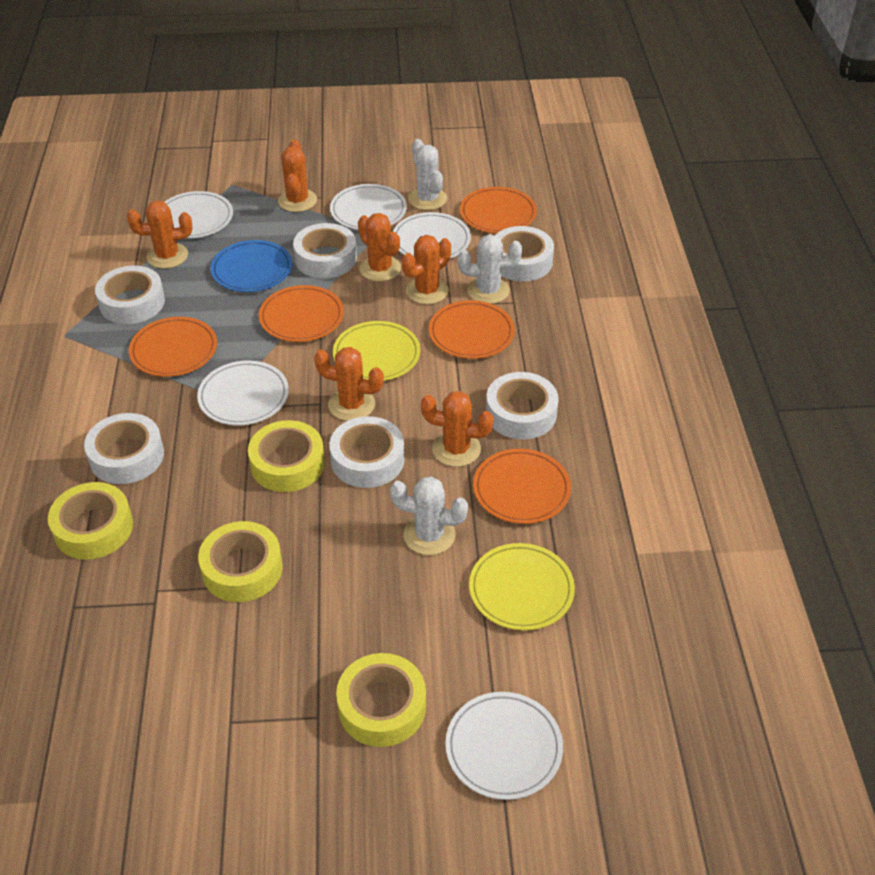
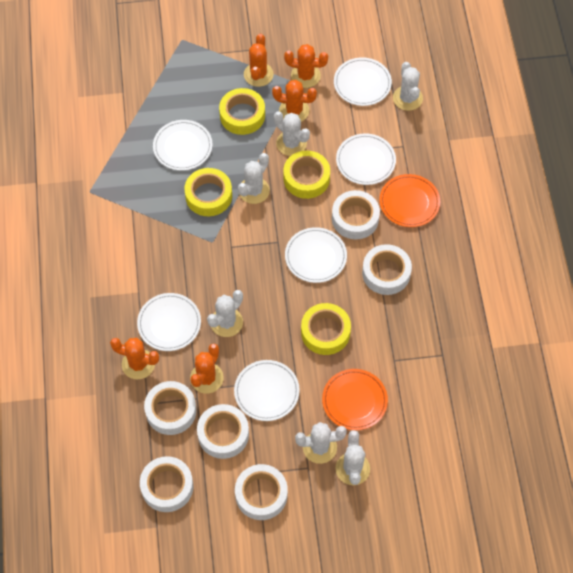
blue plate: 1 -> 0
orange cactus: 6 -> 5
orange plate: 5 -> 2
white cactus: 3 -> 6
white plate: 5 -> 6
yellow plate: 2 -> 0

